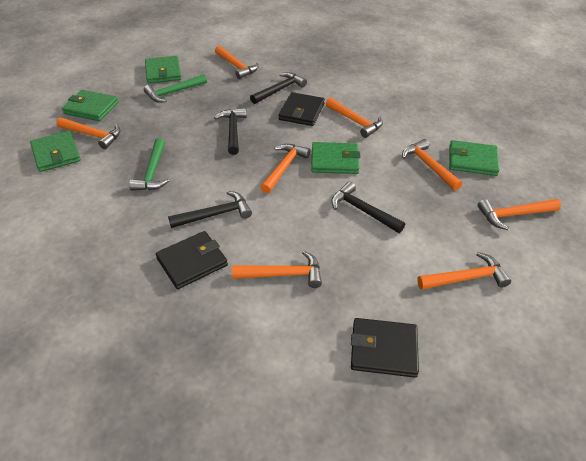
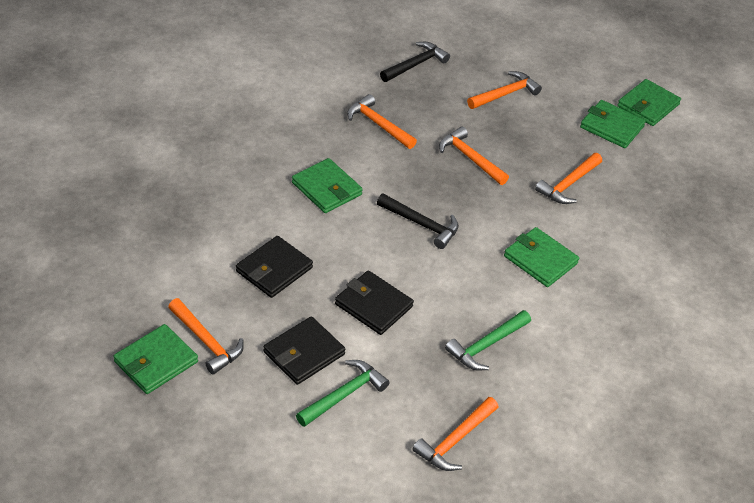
black hammer: 4 -> 2
orange hammer: 8 -> 6

